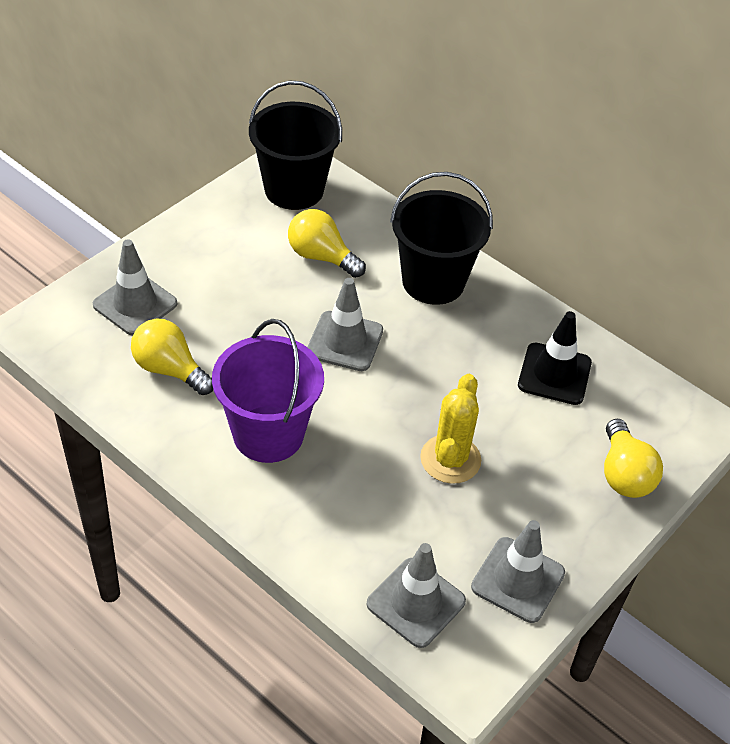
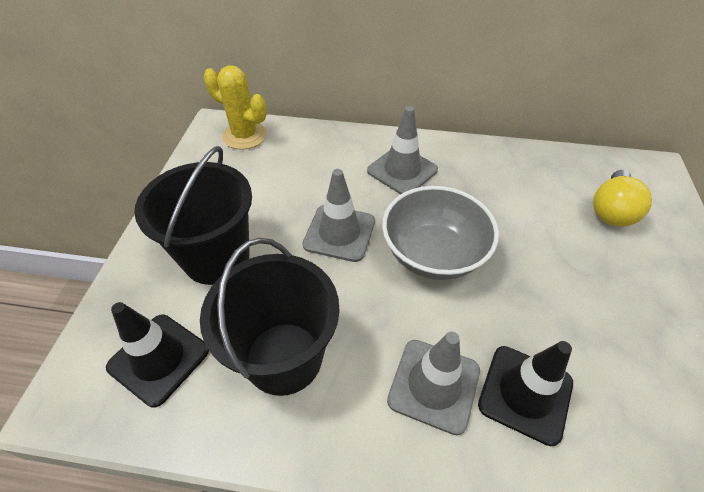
black traffic cone: 1 -> 2
grey bowl: 0 -> 1
grey traffic cone: 4 -> 3
purple bucket: 1 -> 0
yellow light bulb: 3 -> 1

